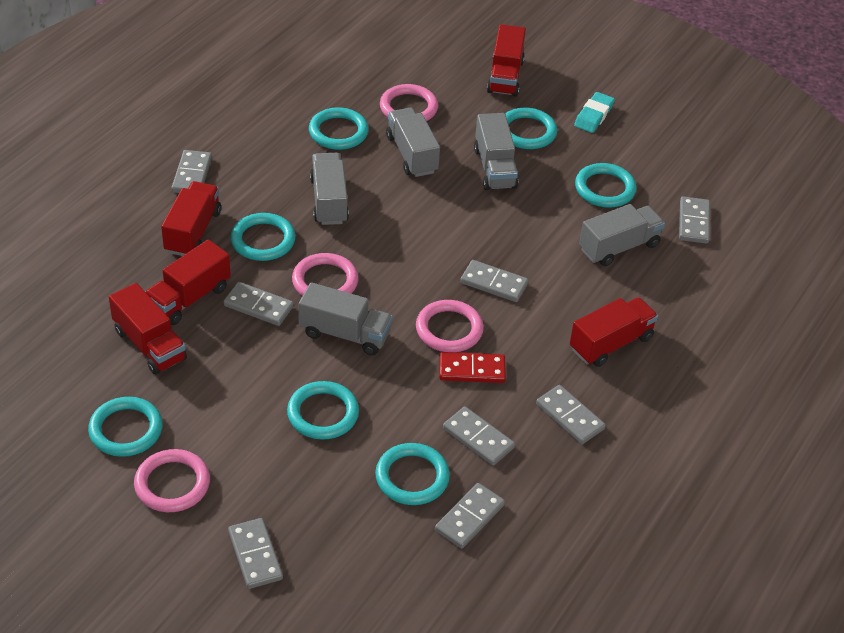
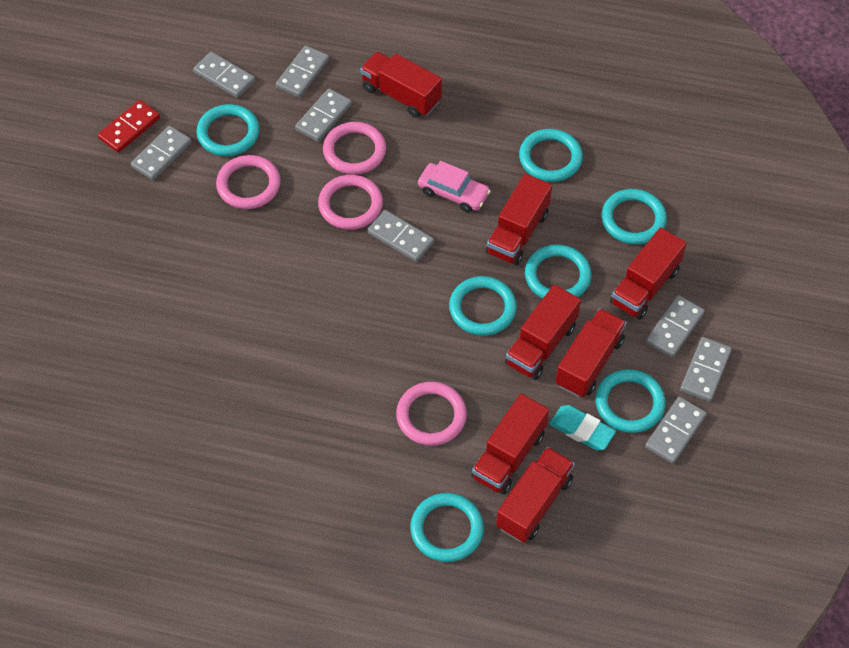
grey truck: 5 -> 0
pink car: 0 -> 1
red truck: 5 -> 7

